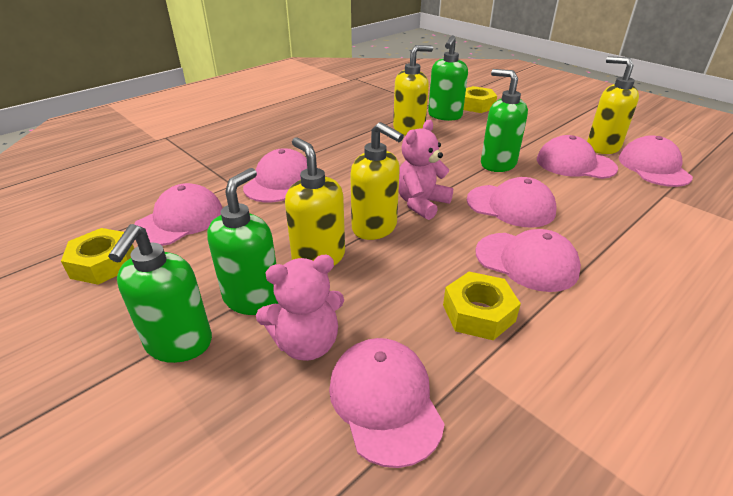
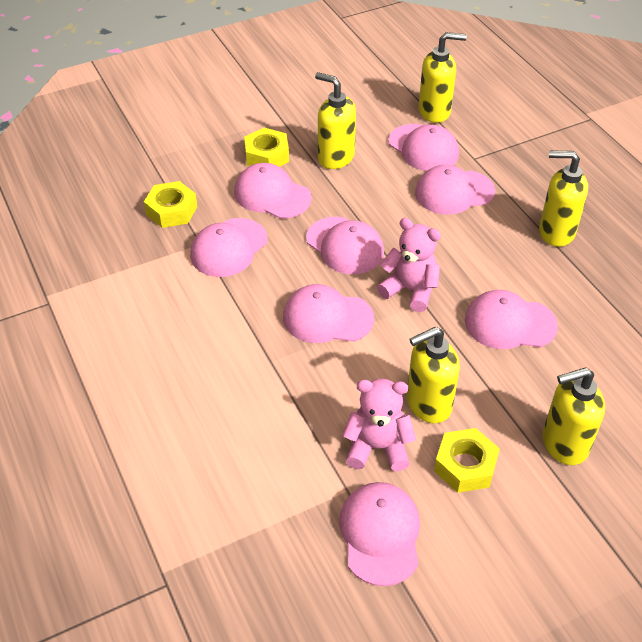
green soap dispenser: 4 -> 0
pink cap: 7 -> 8
yellow soap dispenser: 4 -> 5

